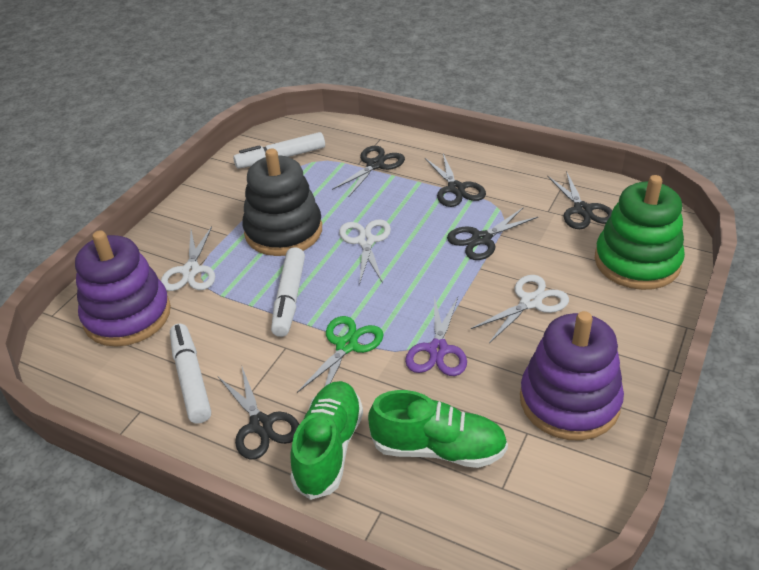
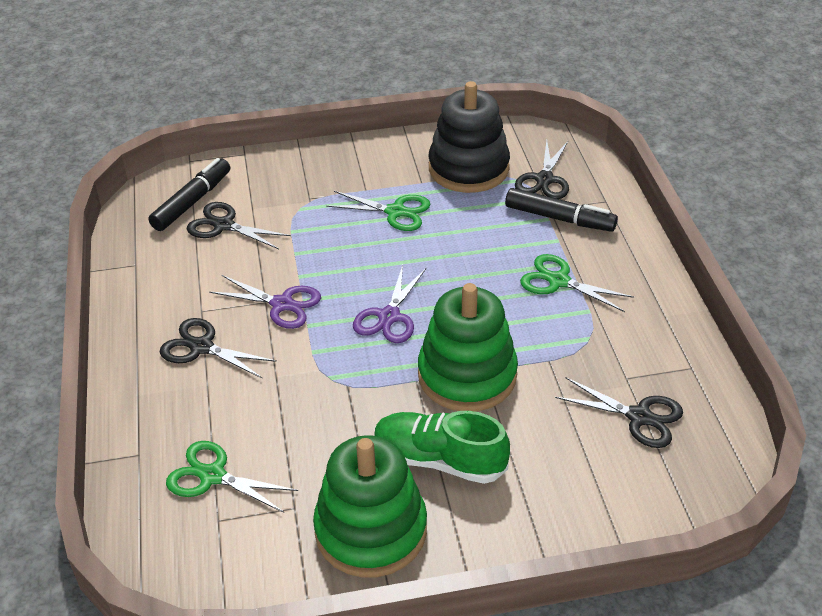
black marker: 0 -> 2
black scissors: 5 -> 4
green scissors: 1 -> 3
green shoe: 2 -> 1
green stacking toy: 1 -> 2
purple scissors: 1 -> 2
purple stacking toy: 2 -> 0
white marker: 3 -> 0
white scissors: 3 -> 0

